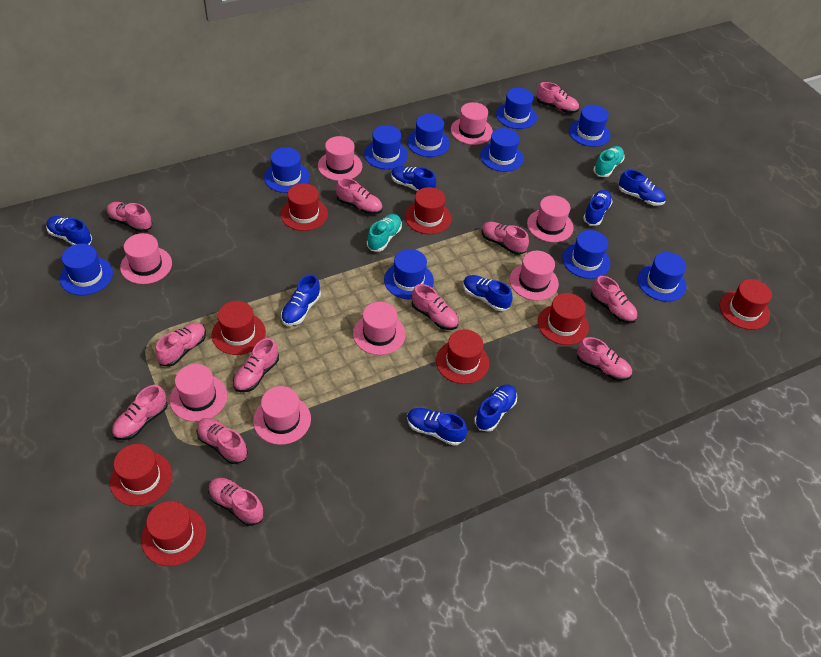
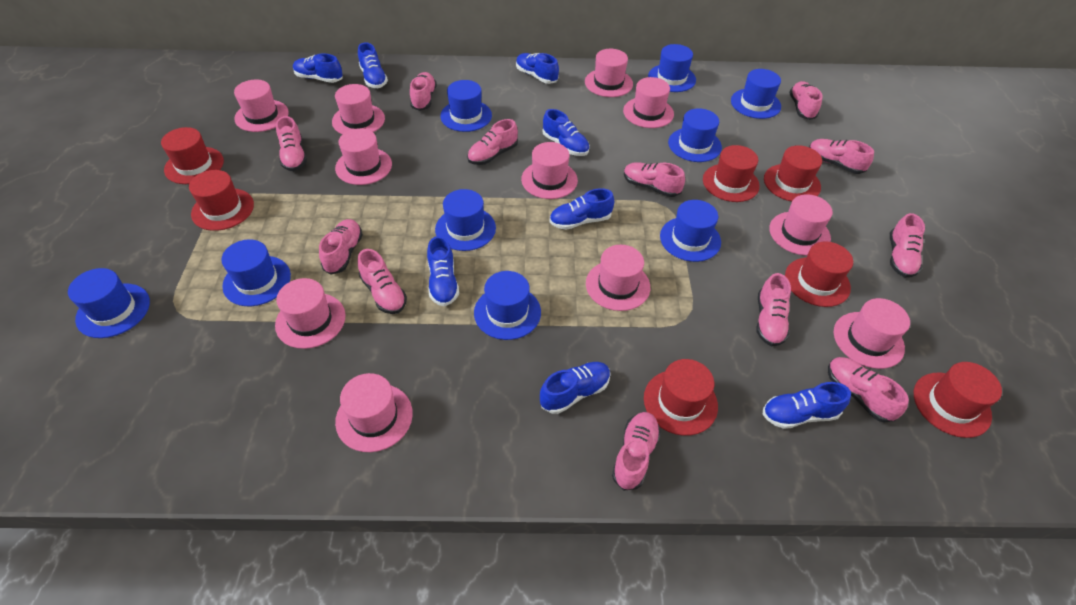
blue hat: 10 -> 9
pink hat: 8 -> 11
red hat: 8 -> 7
turquoise shoe: 2 -> 0

